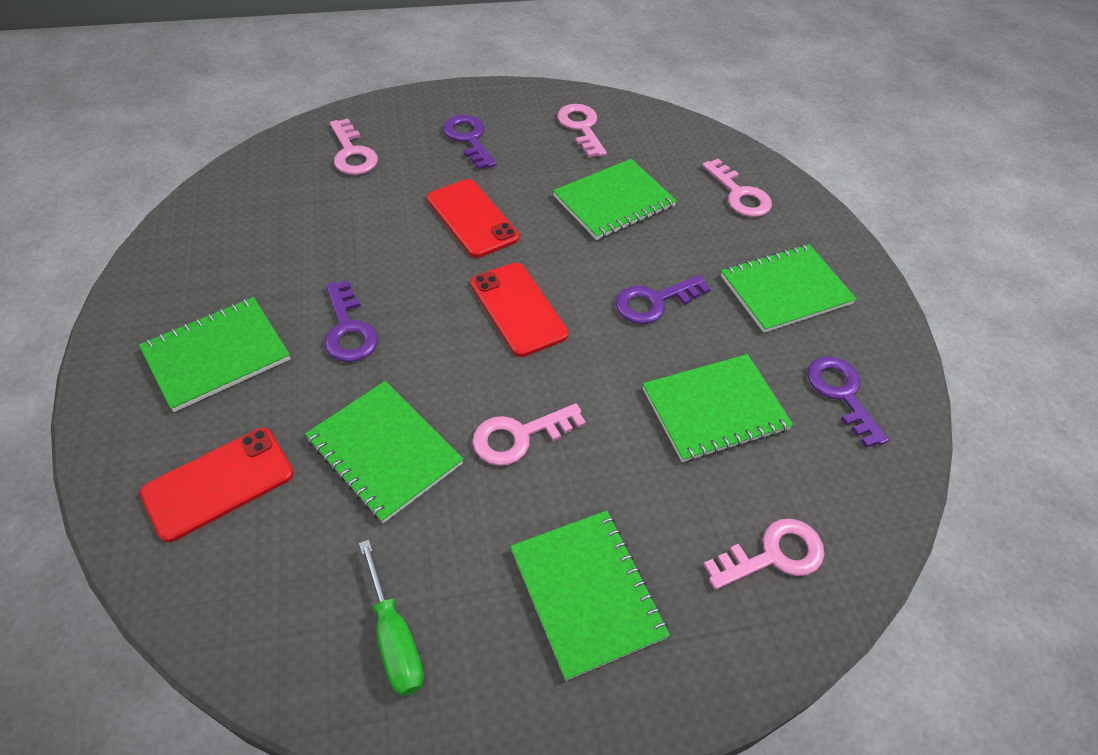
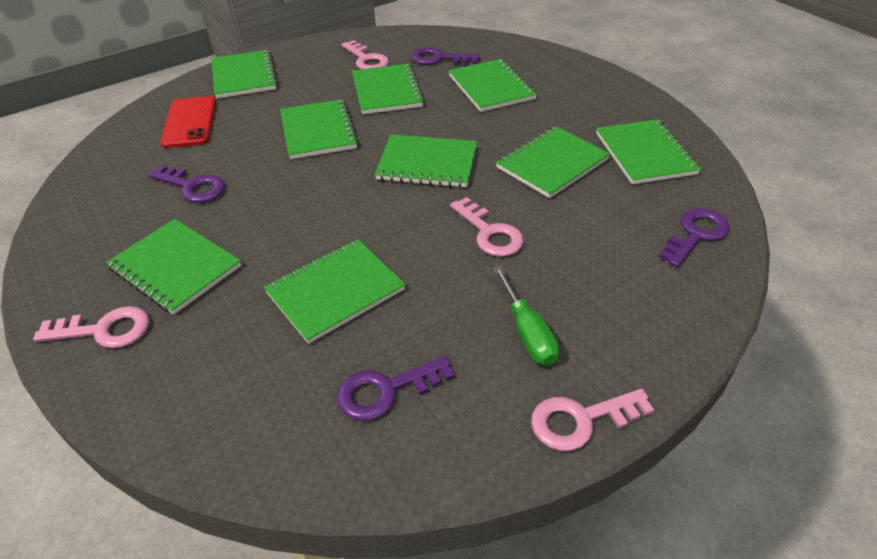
green notebook: 6 -> 9
pink key: 5 -> 4
red phone: 3 -> 1

